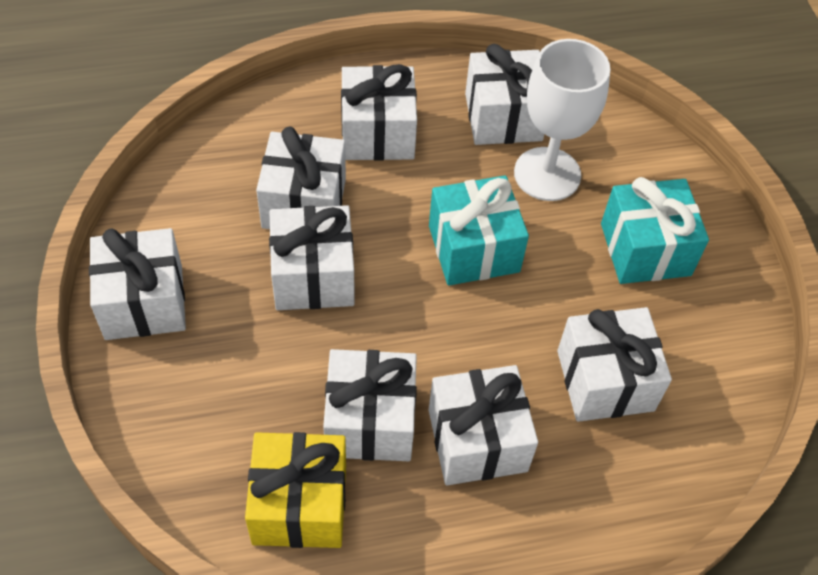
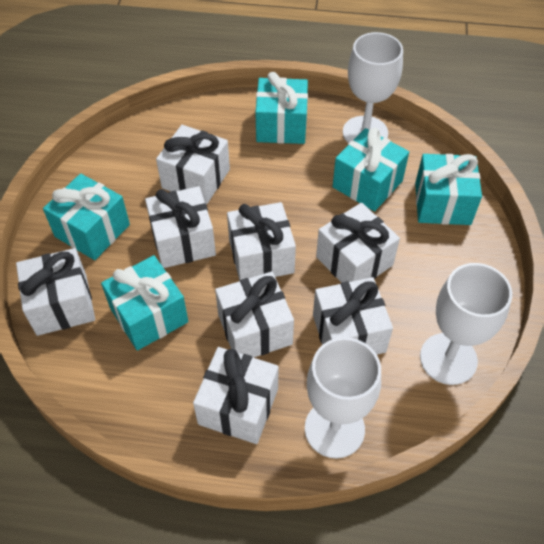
turquoise gift: 2 -> 5
white goblet: 1 -> 3
yellow gift: 1 -> 0

